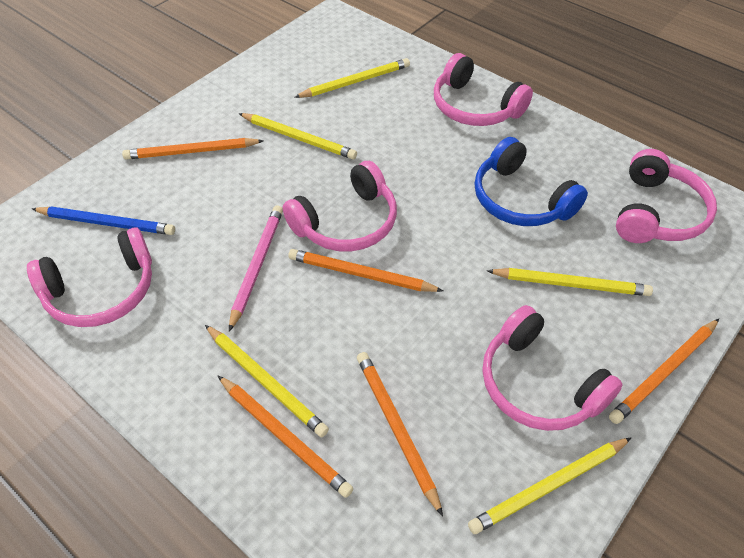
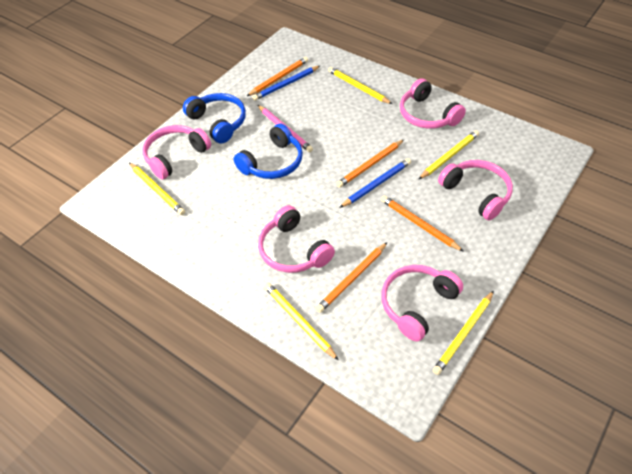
blue headphones: 1 -> 2
blue pencil: 1 -> 2
orange pencil: 5 -> 4

